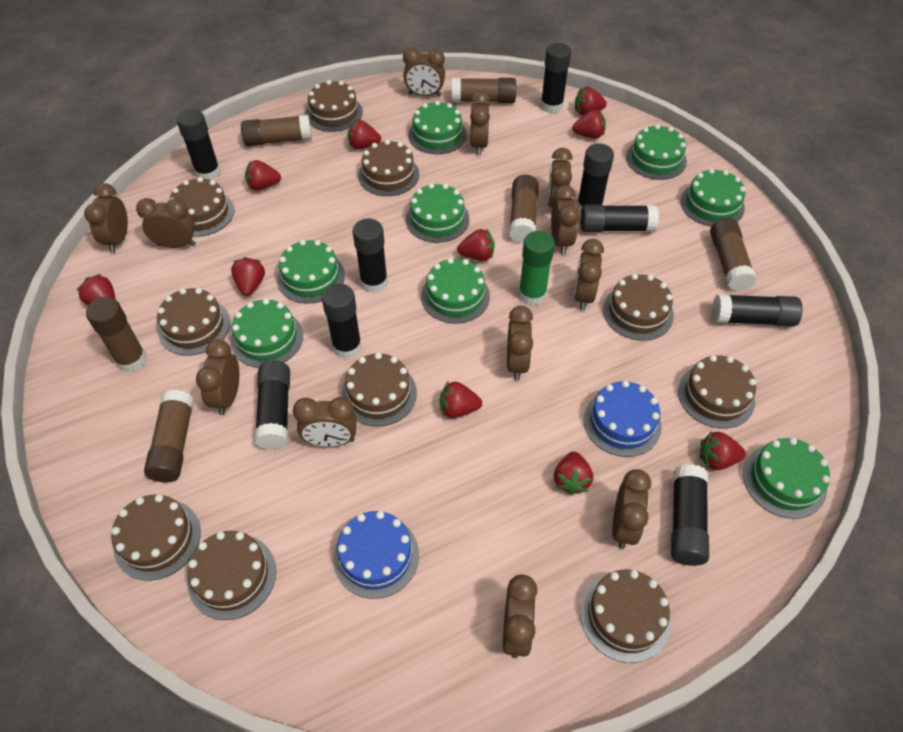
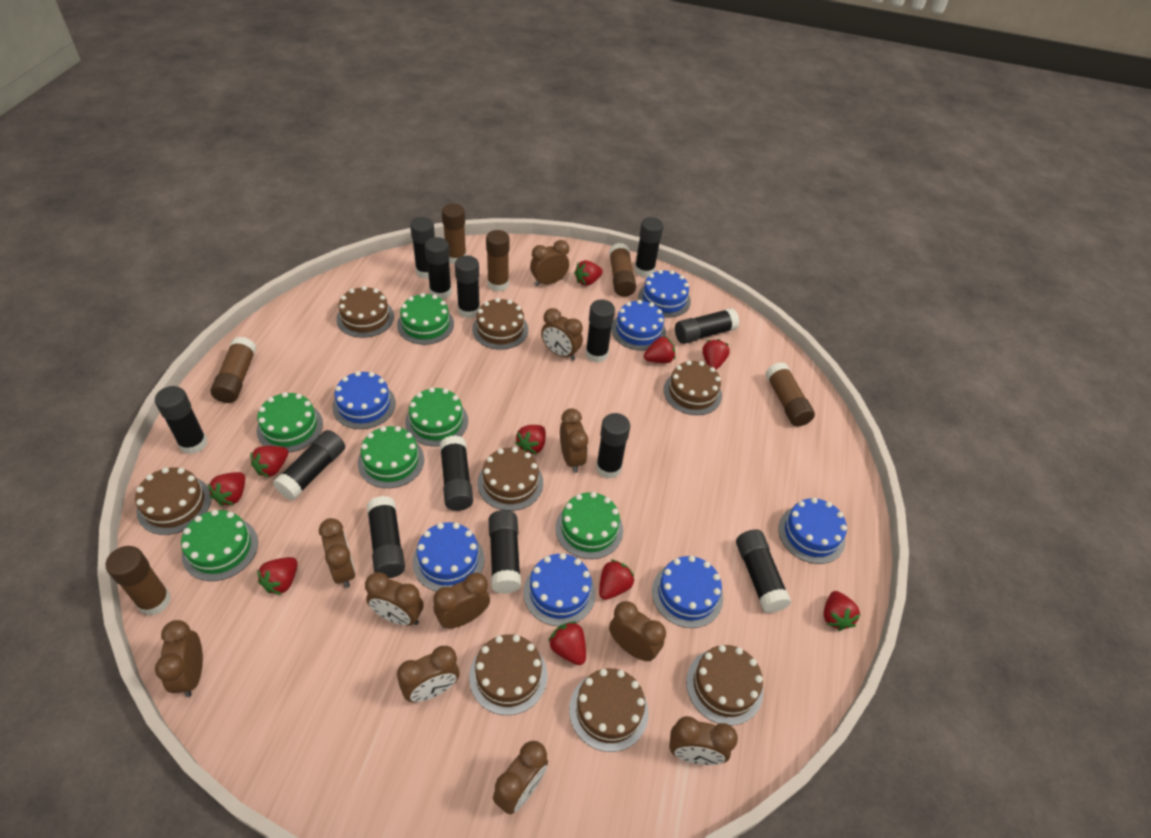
black glue stick: 9 -> 13
blue cake: 2 -> 7
brown cake: 10 -> 8
brown clock: 12 -> 11
green cake: 8 -> 6
green glue stick: 1 -> 0

